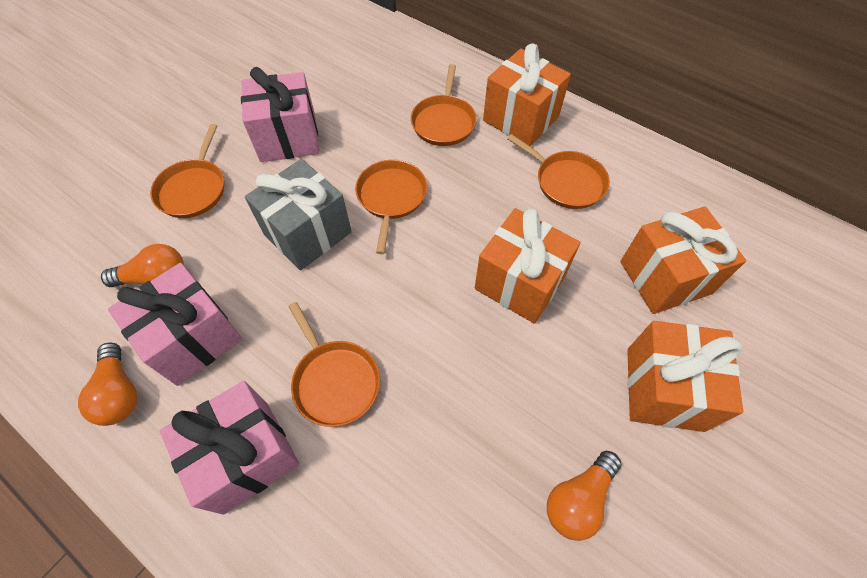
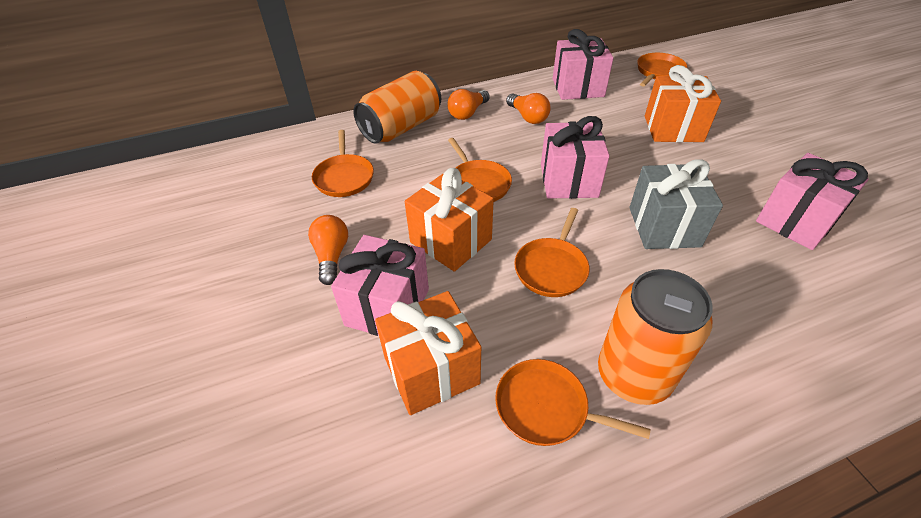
orange can: 0 -> 2
orange gift: 4 -> 3
pink gift: 3 -> 4

